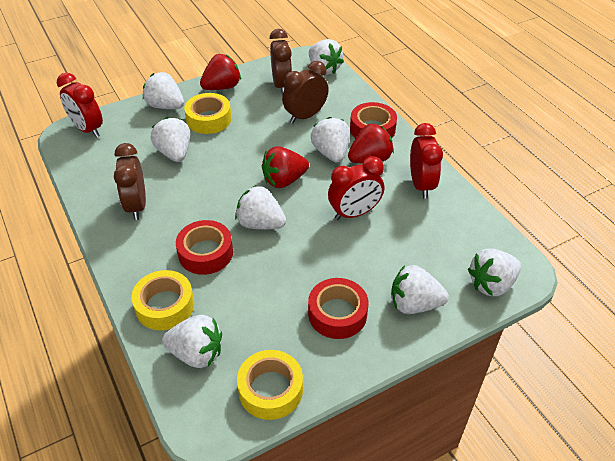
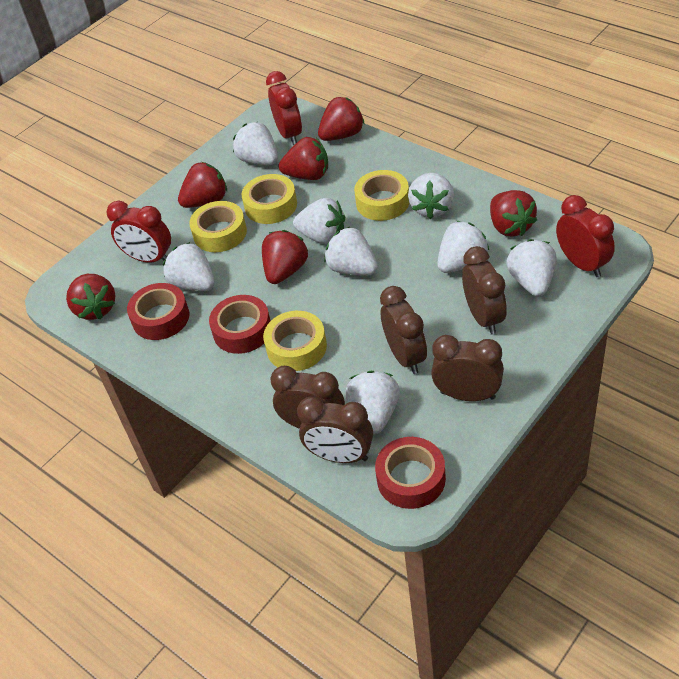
brown clock: 3 -> 5
red strawberry: 3 -> 6
yellow tape: 3 -> 4

